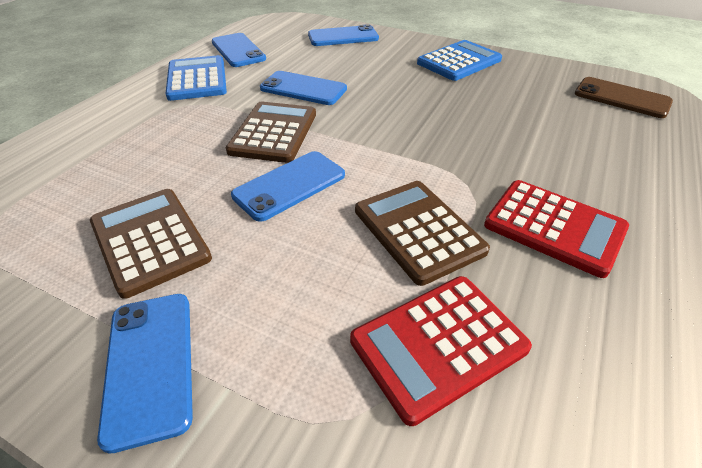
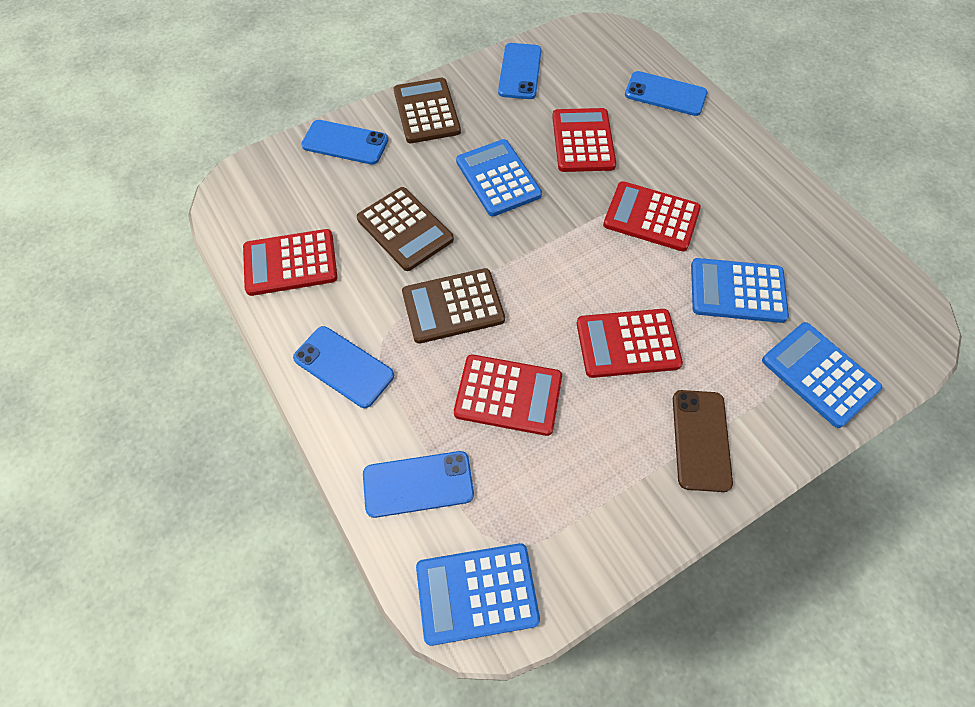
blue calculator: 2 -> 4
red calculator: 2 -> 5

